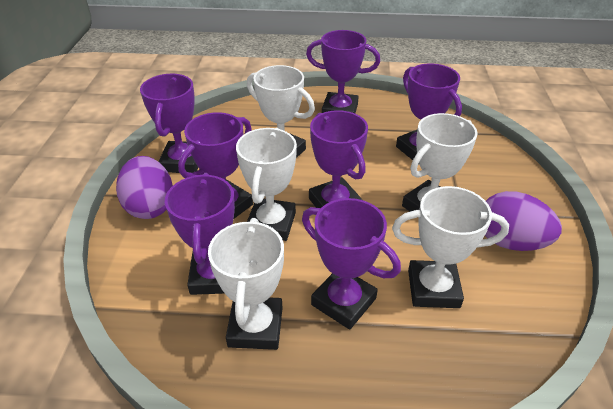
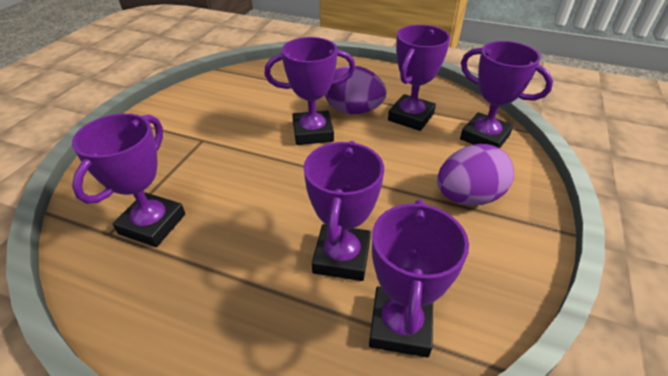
purple trophy: 7 -> 6
white trophy: 5 -> 0

